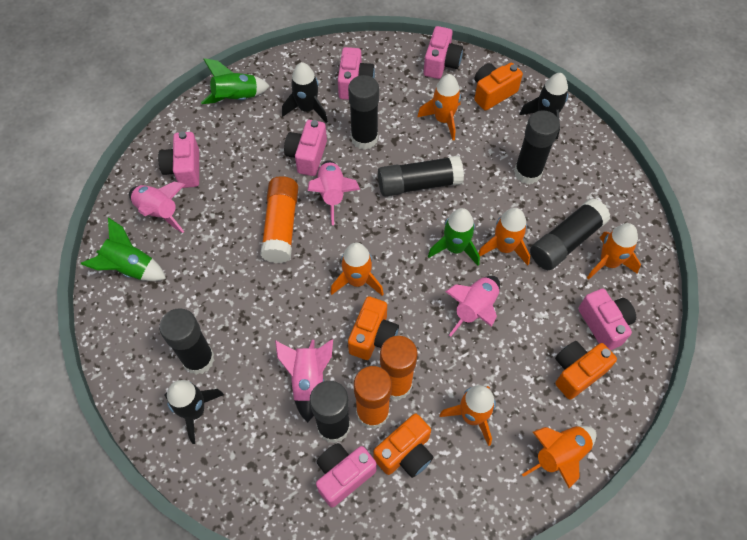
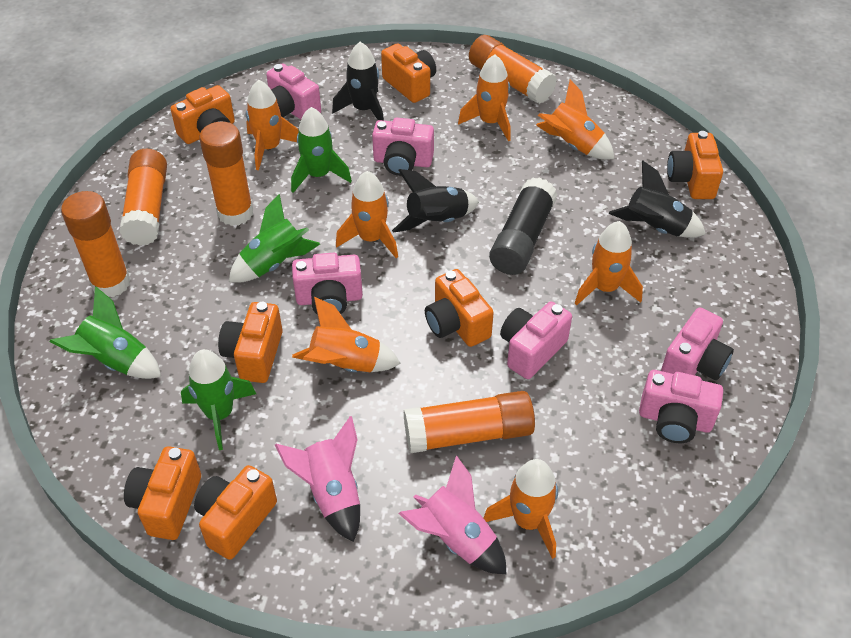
black glue stick: 6 -> 1
green rocket: 3 -> 4
orange camera: 4 -> 7
orange glue stick: 3 -> 5
orange rocket: 6 -> 7
pink rocket: 4 -> 2

